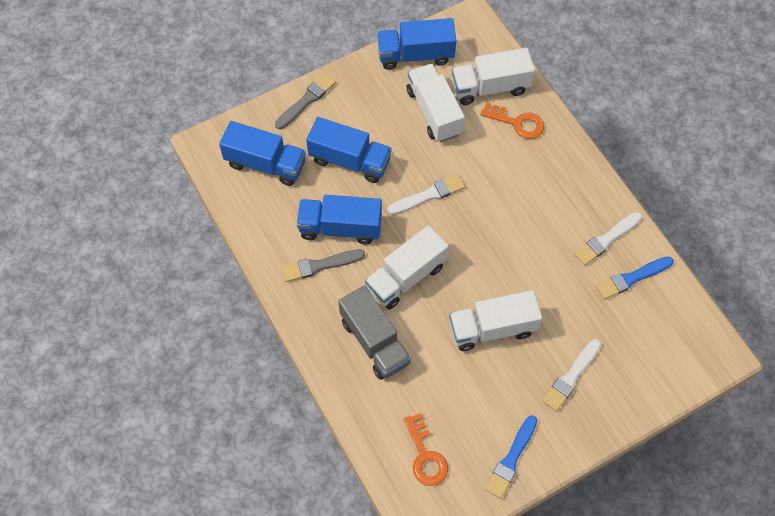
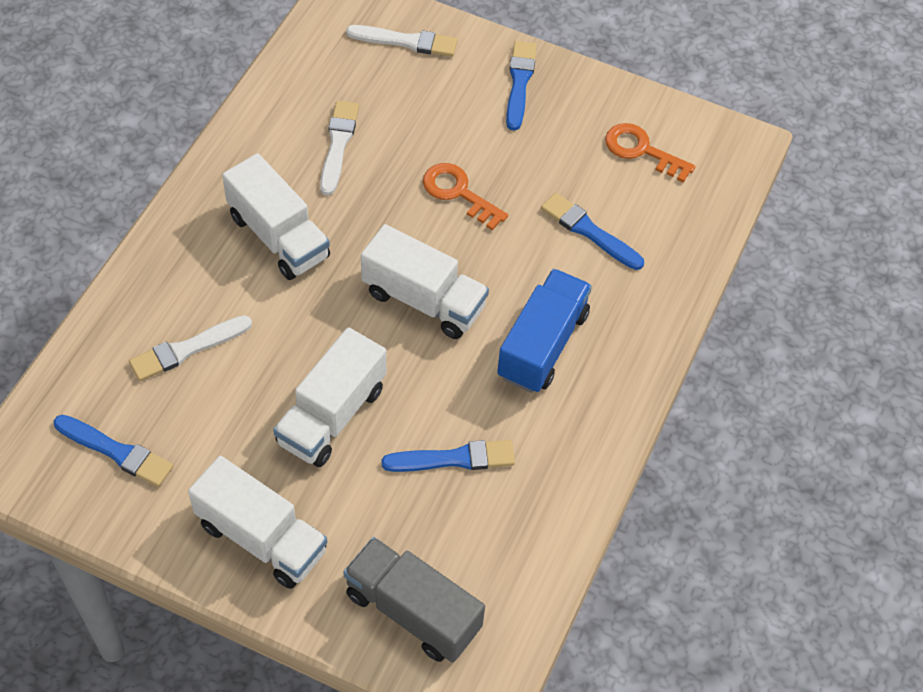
blue brush: 2 -> 4
blue truck: 4 -> 1
grey brush: 2 -> 0

